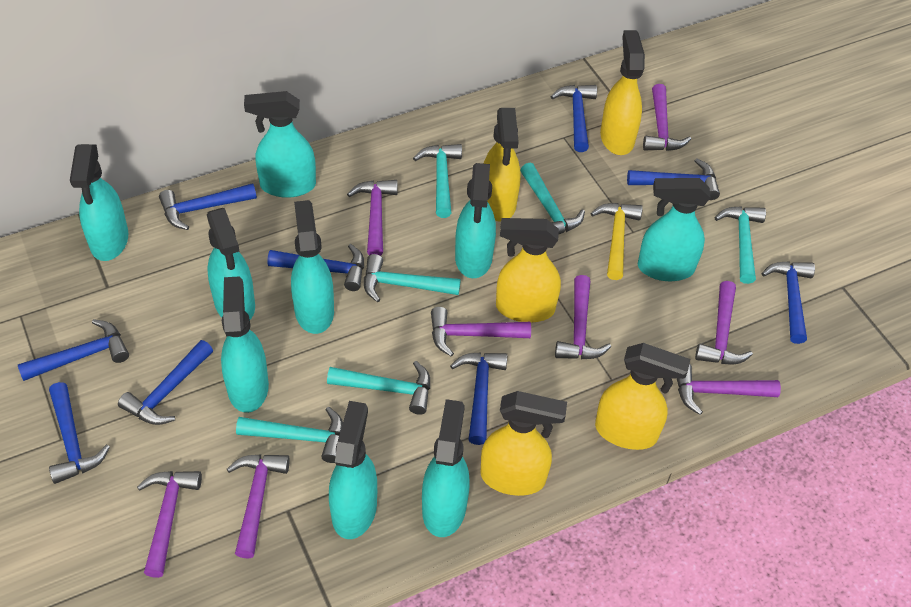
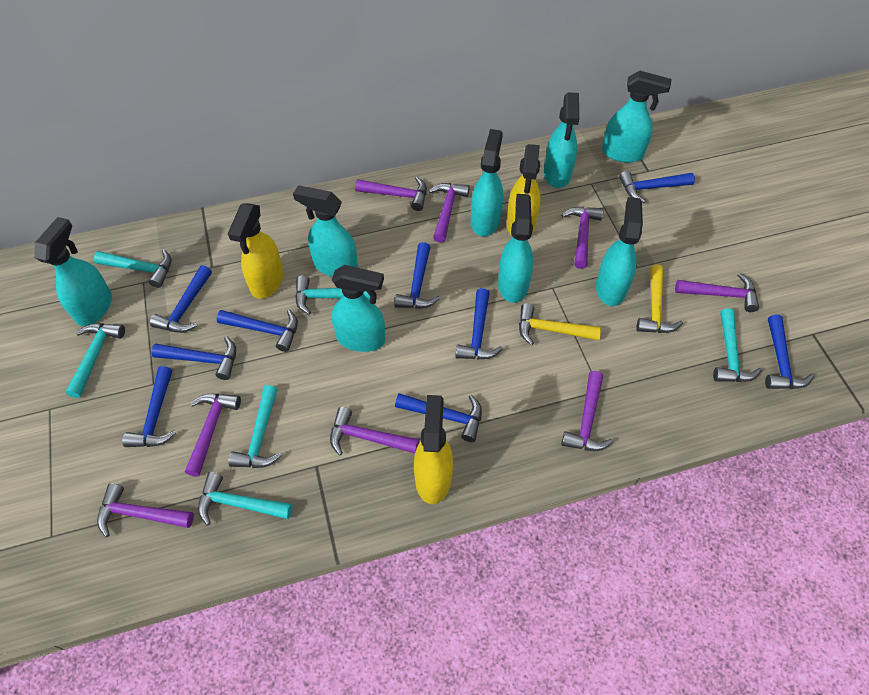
turquoise spray bottle: 9 -> 8
yellow hammer: 1 -> 2
yellow spray bottle: 5 -> 3

